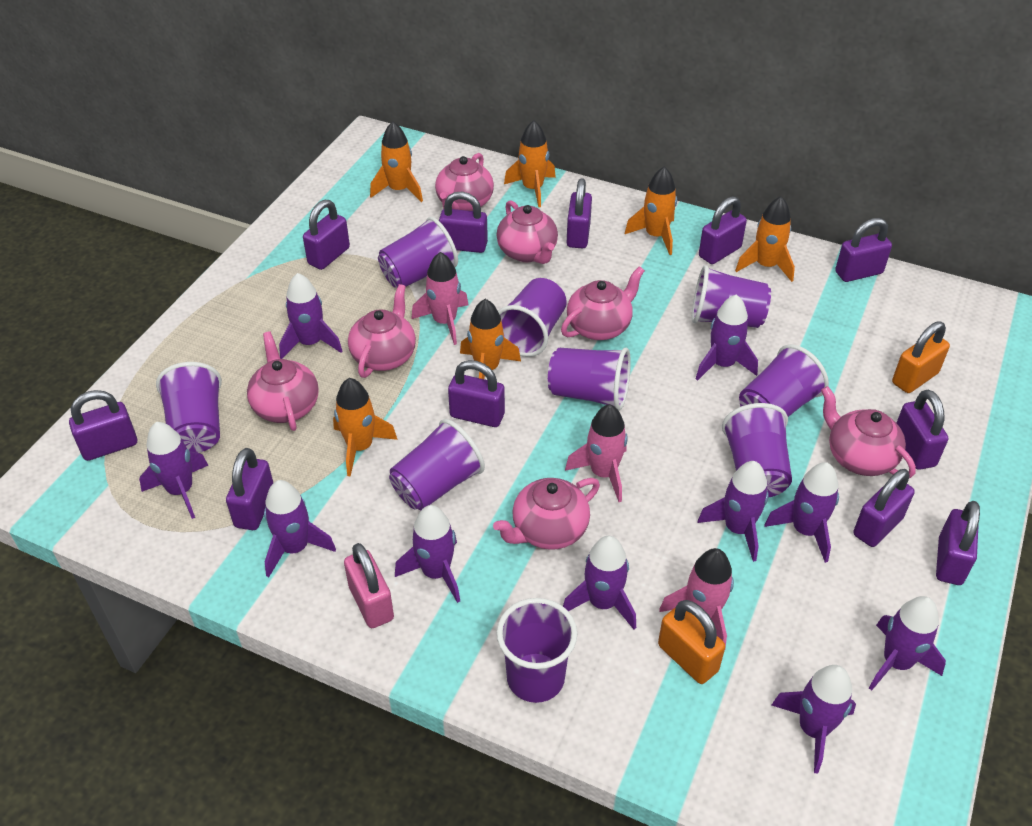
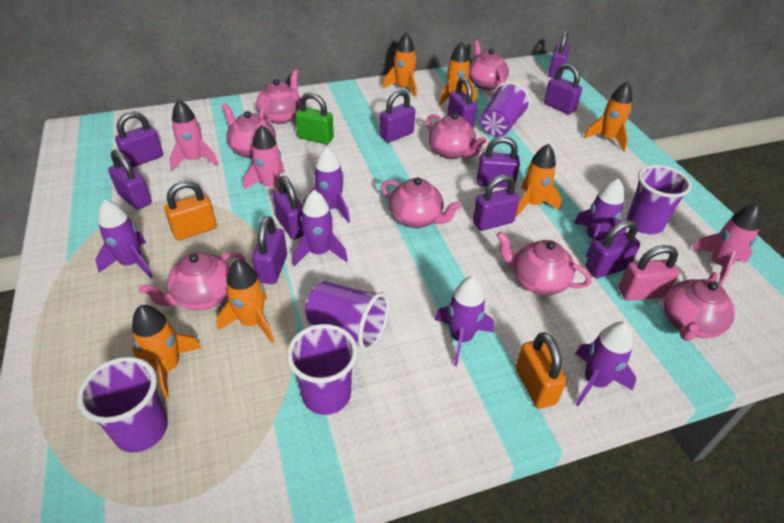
green padlock: 0 -> 1
pink teapot: 7 -> 8
purple cup: 9 -> 5
purple rocket: 10 -> 6

